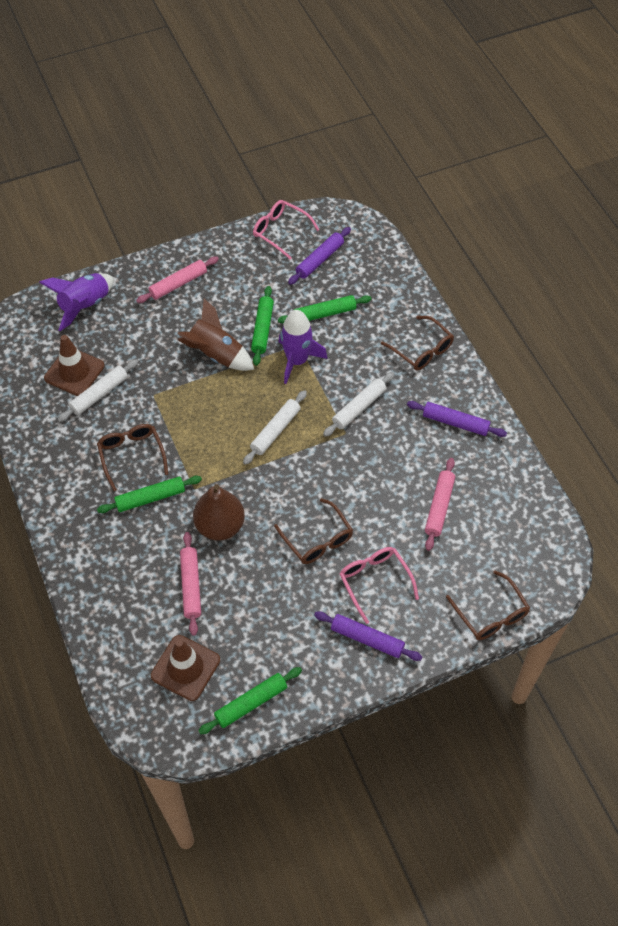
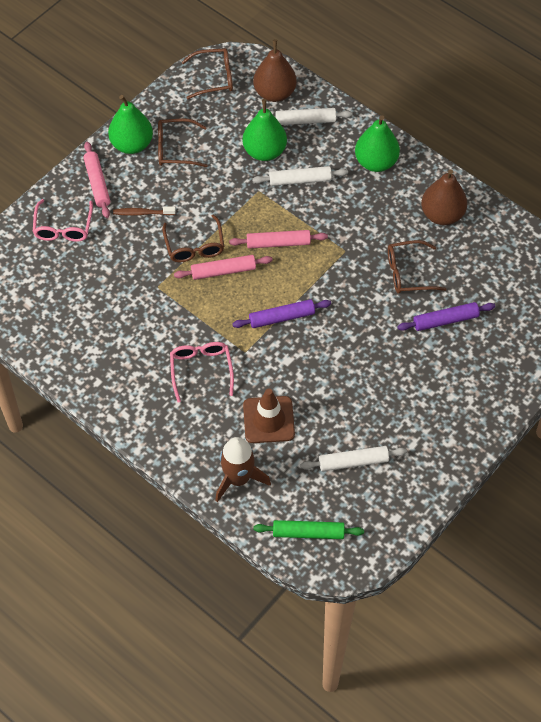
brown pear: 1 -> 2
brown toothbrush: 0 -> 1
brown traffic cone: 2 -> 1
green pear: 0 -> 3
green rolling pin: 4 -> 1
purple rocket: 2 -> 0
purple rolling pin: 3 -> 2

